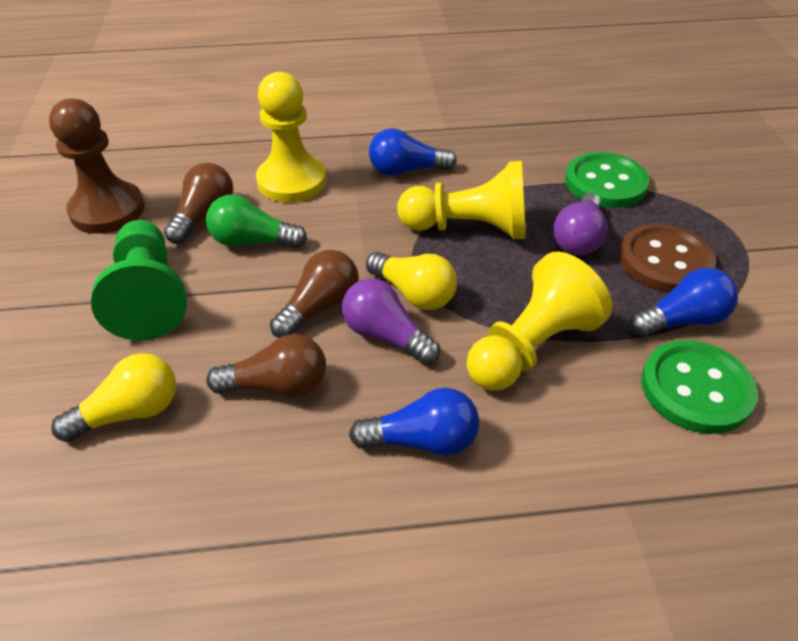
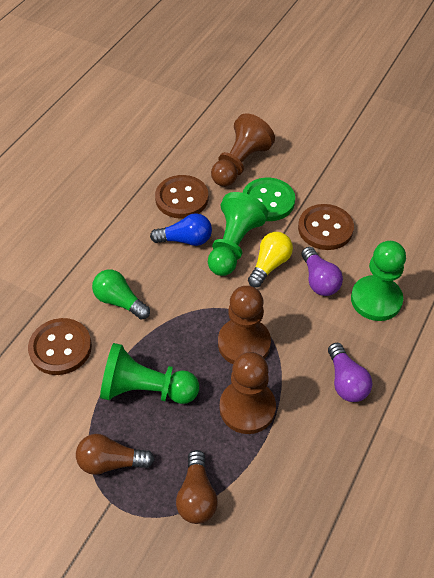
blue light bulb: 3 -> 1
brown button: 1 -> 3
brown light bulb: 3 -> 2
brown pawn: 1 -> 3
green button: 2 -> 1
green pawn: 1 -> 3
yellow light bulb: 2 -> 1
yellow pawn: 3 -> 0

